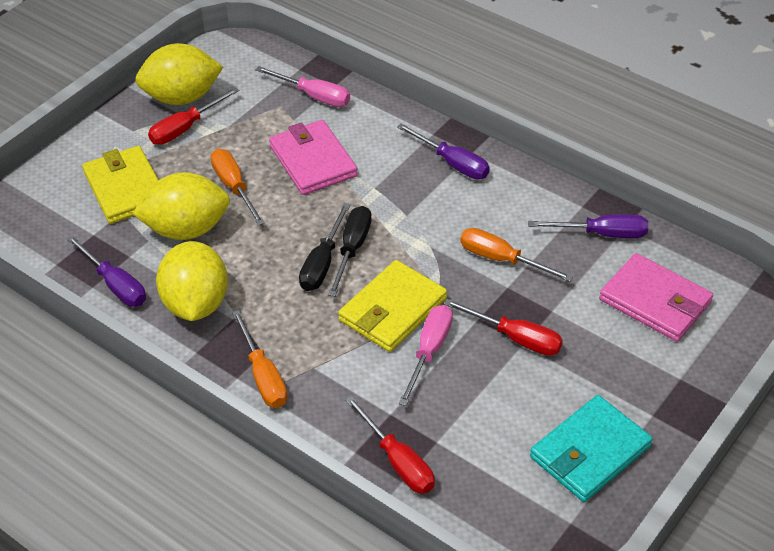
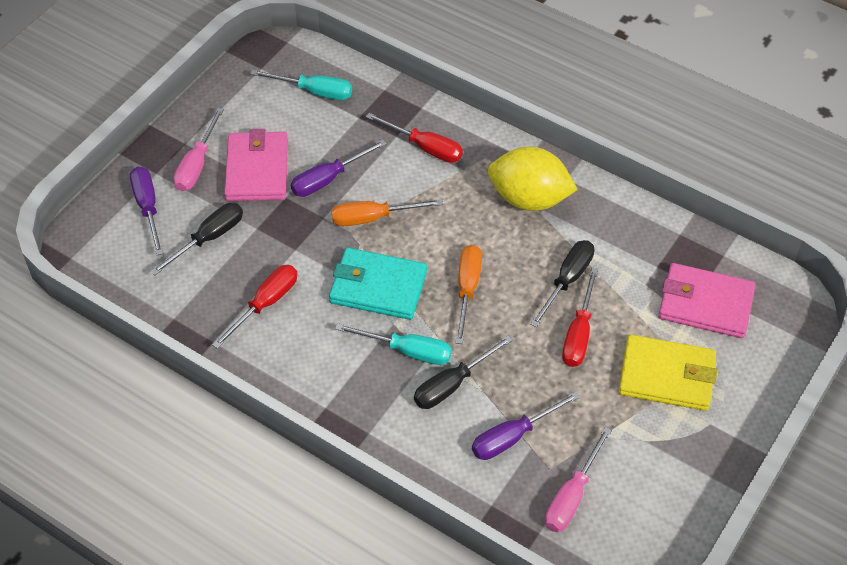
black screwdriver: 2 -> 3
orange screwdriver: 3 -> 2
turquoise screwdriver: 0 -> 2
yellow lemon: 3 -> 1
yellow wallet: 2 -> 1

